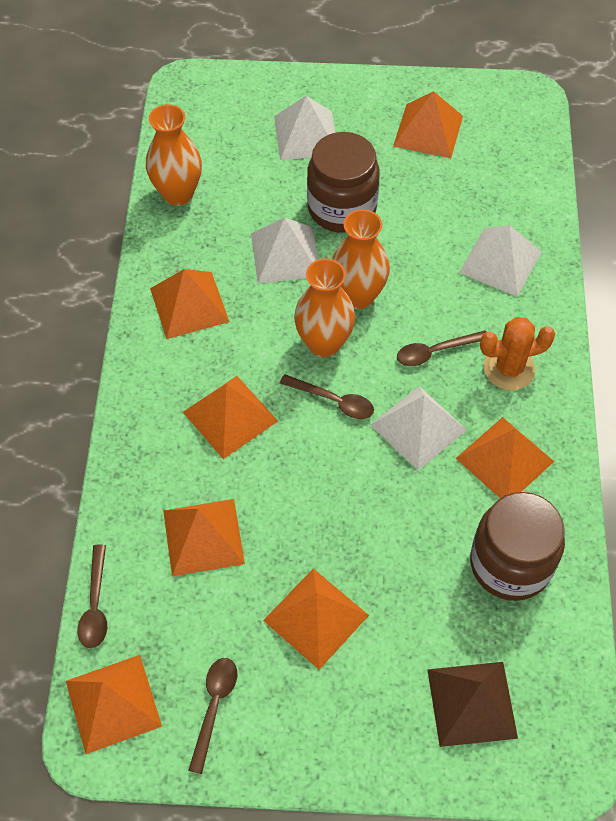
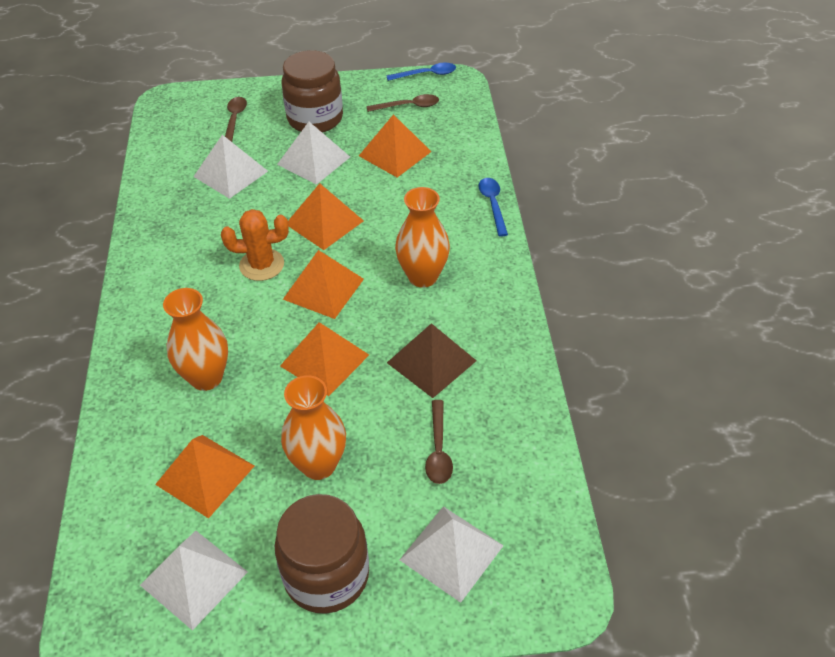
blue spoon: 0 -> 2
brown spoon: 4 -> 3
orange pyramid: 7 -> 5

